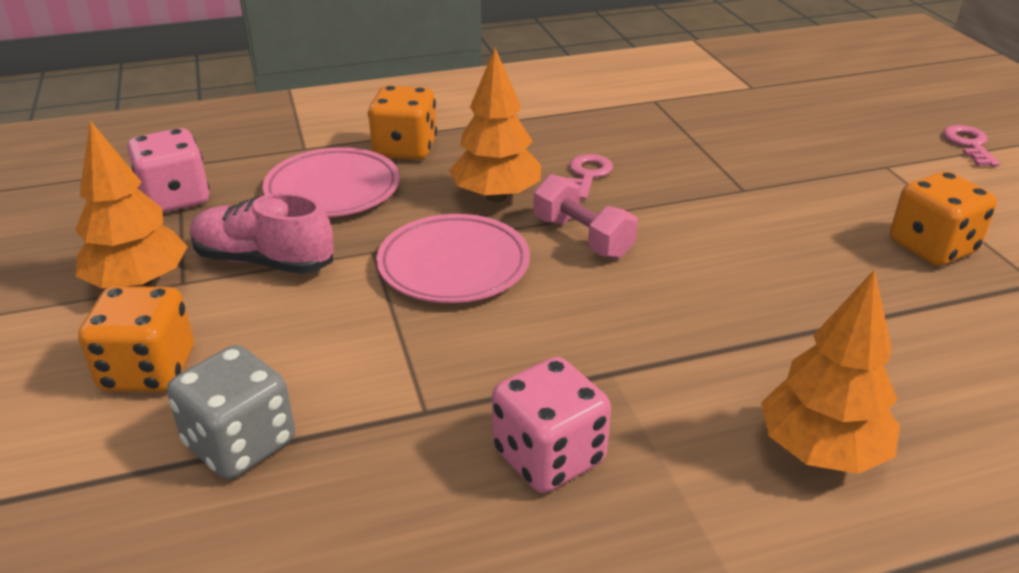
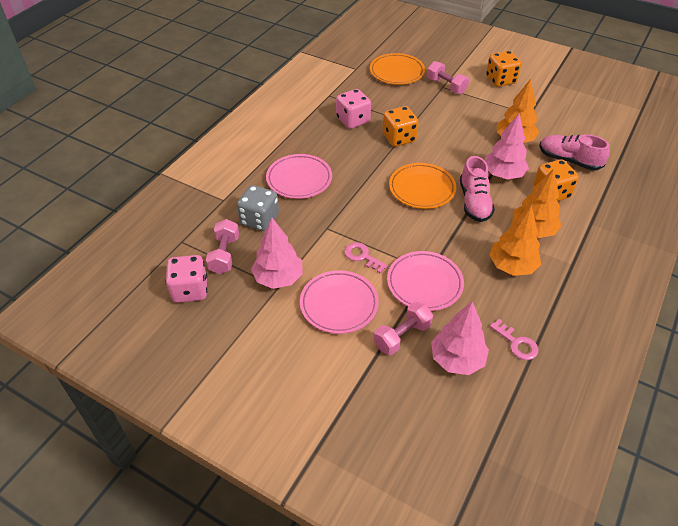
orange plate: 0 -> 2
pink dumbbell: 1 -> 3
pink plate: 2 -> 3
pink shoe: 1 -> 2
pink tree: 0 -> 3

